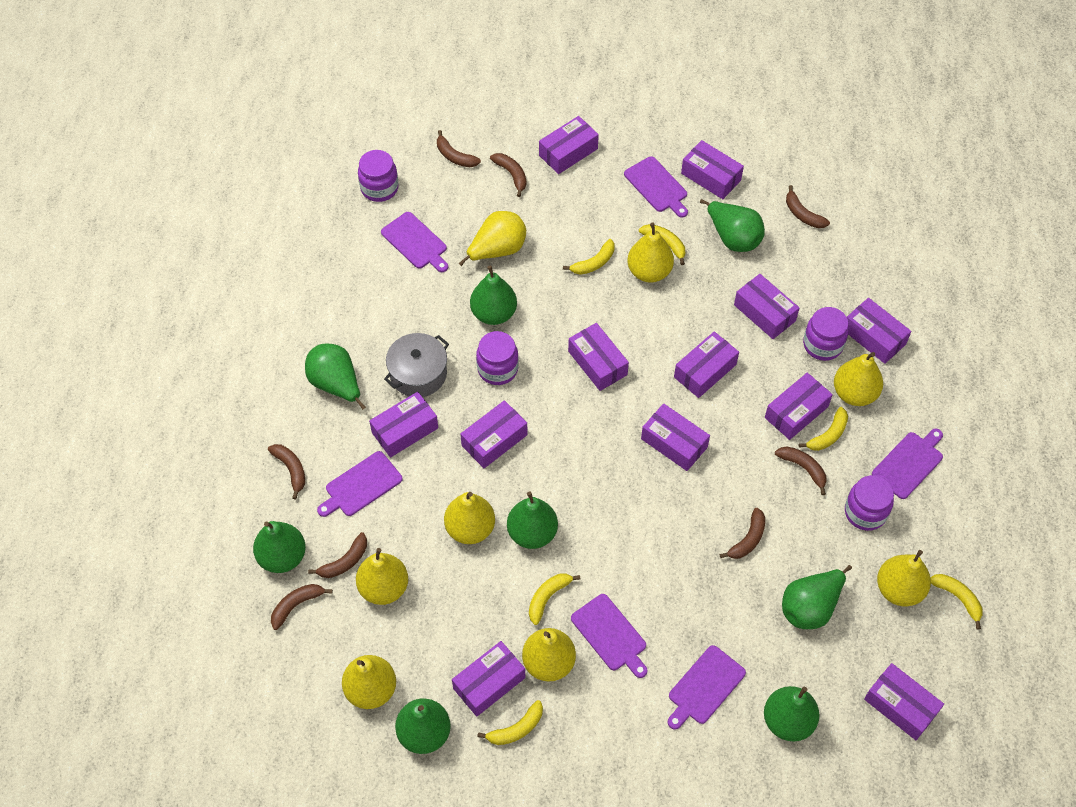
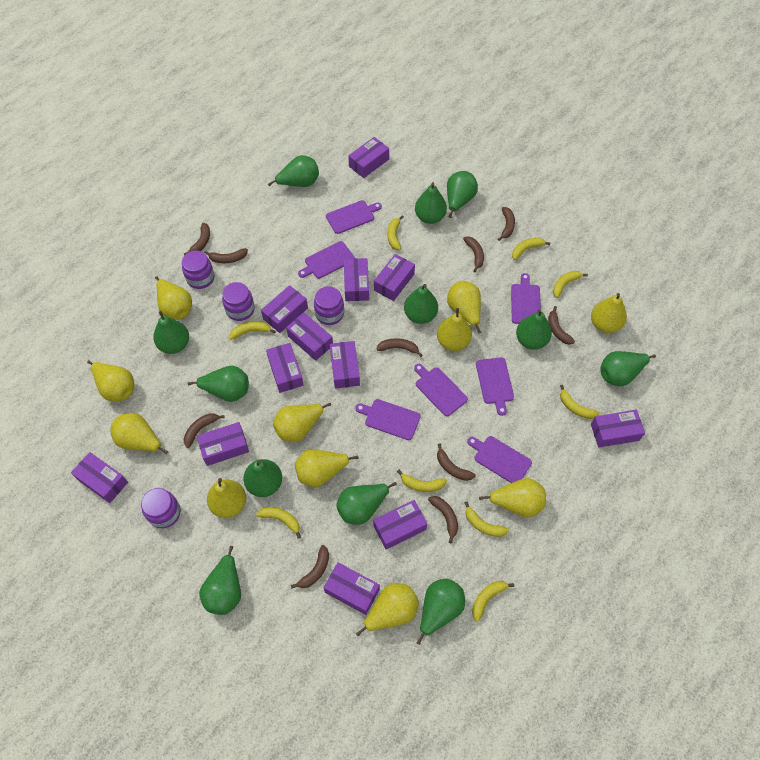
brown banana: 8 -> 10
green pear: 8 -> 12
grey pot: 1 -> 0
purple cutting board: 6 -> 7
yellow banana: 6 -> 9
yellow pear: 8 -> 11

